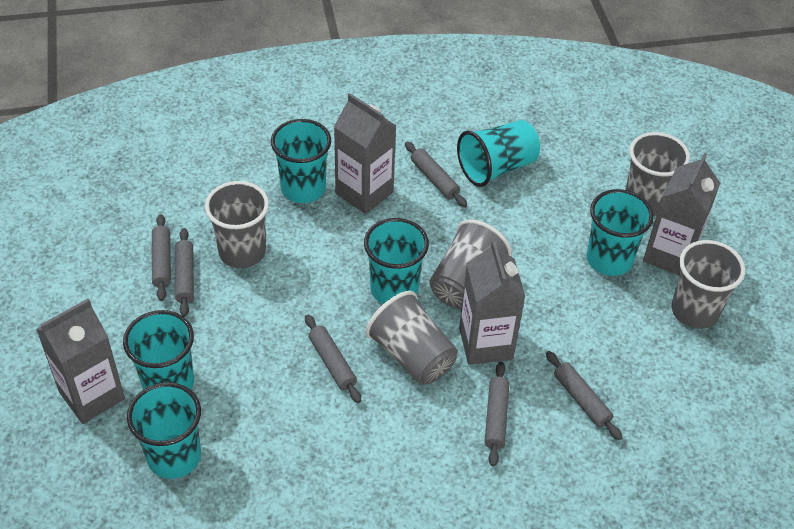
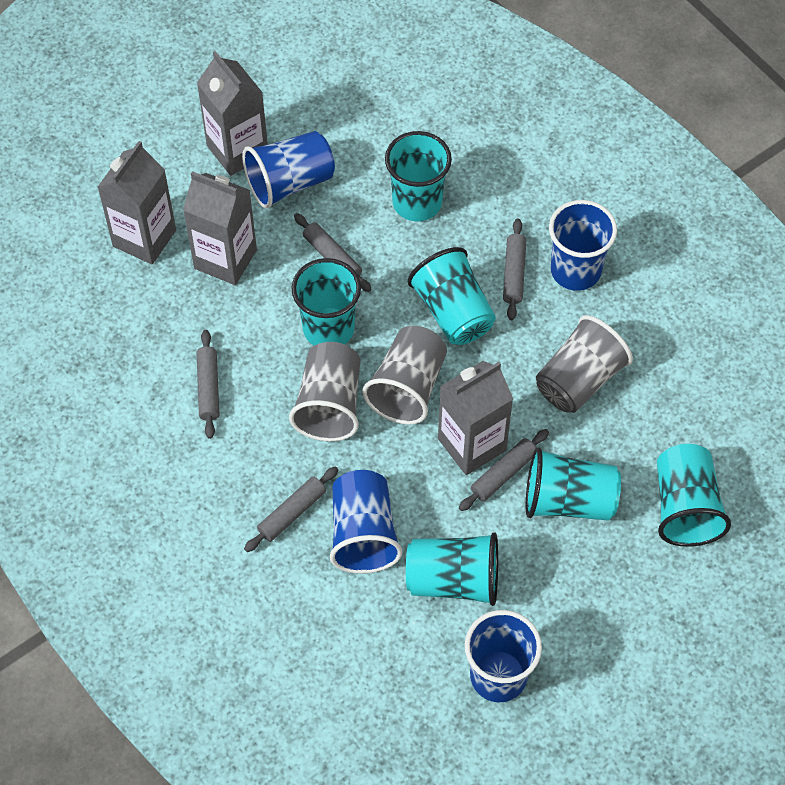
blue cup: 0 -> 4
grey cup: 5 -> 3
grey rolling pin: 6 -> 5

